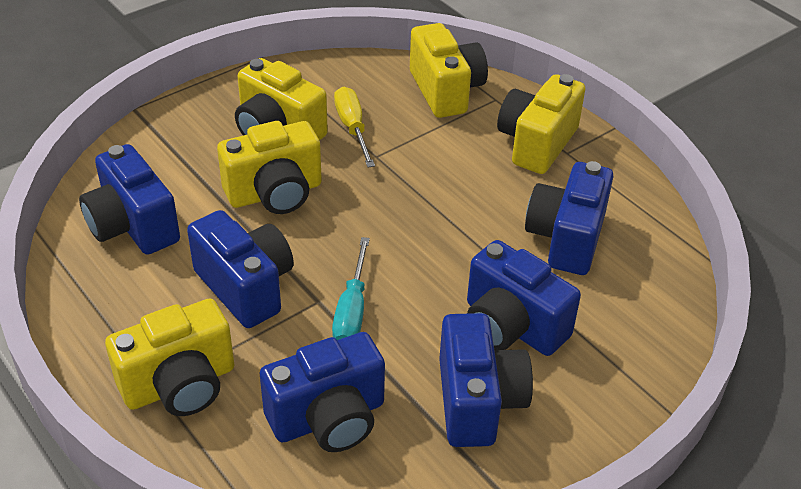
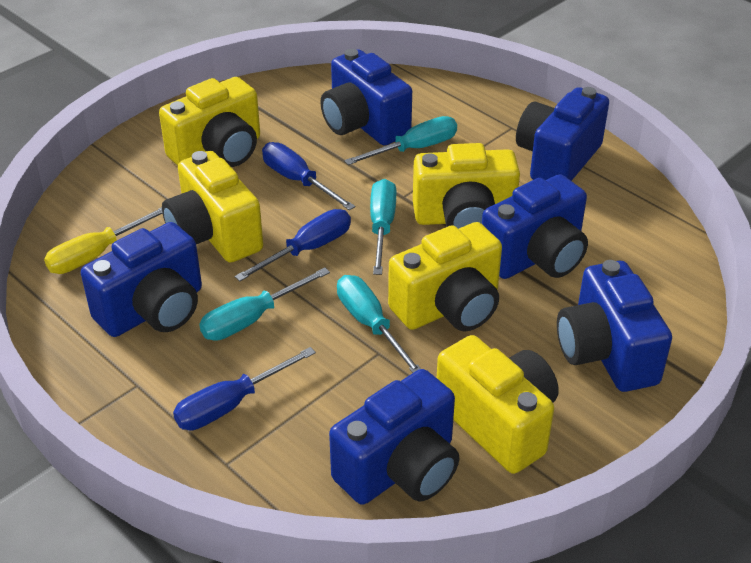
blue screwdriver: 0 -> 3
turquoise screwdriver: 1 -> 4

